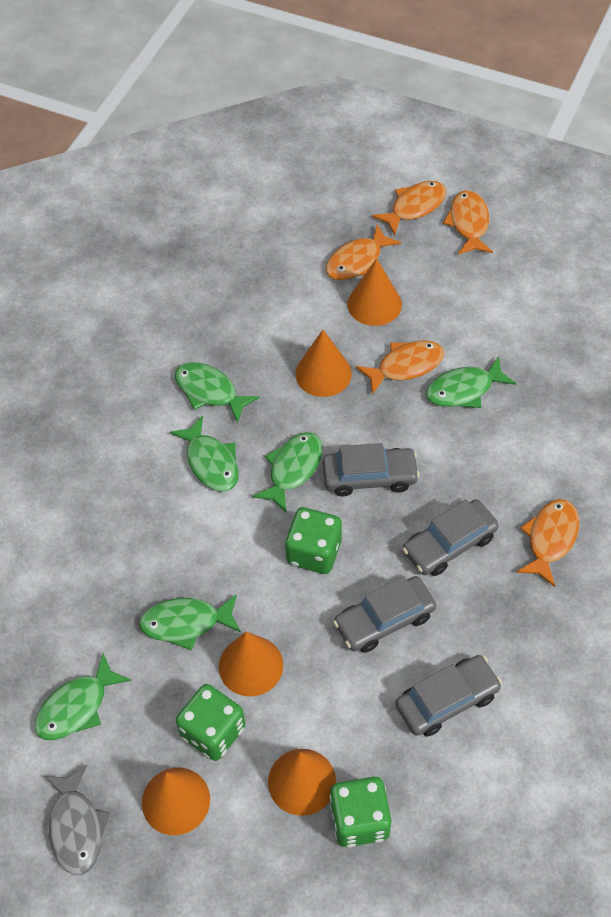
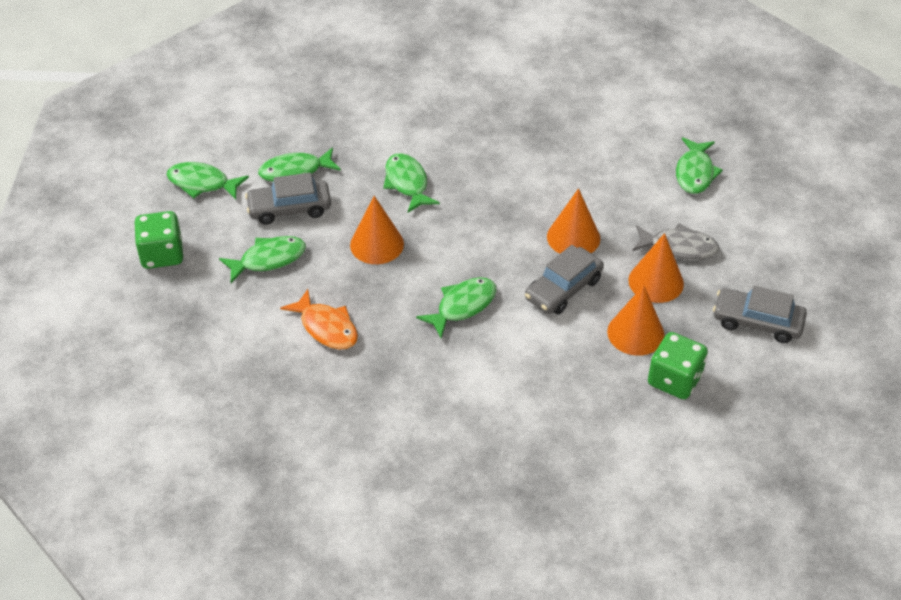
green dice: 3 -> 2
grey car: 4 -> 3
orange cone: 5 -> 4
orange fish: 5 -> 1

